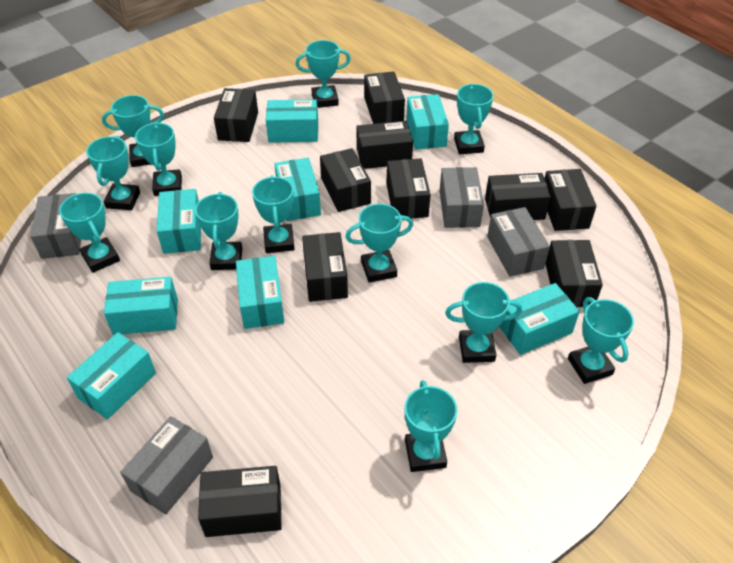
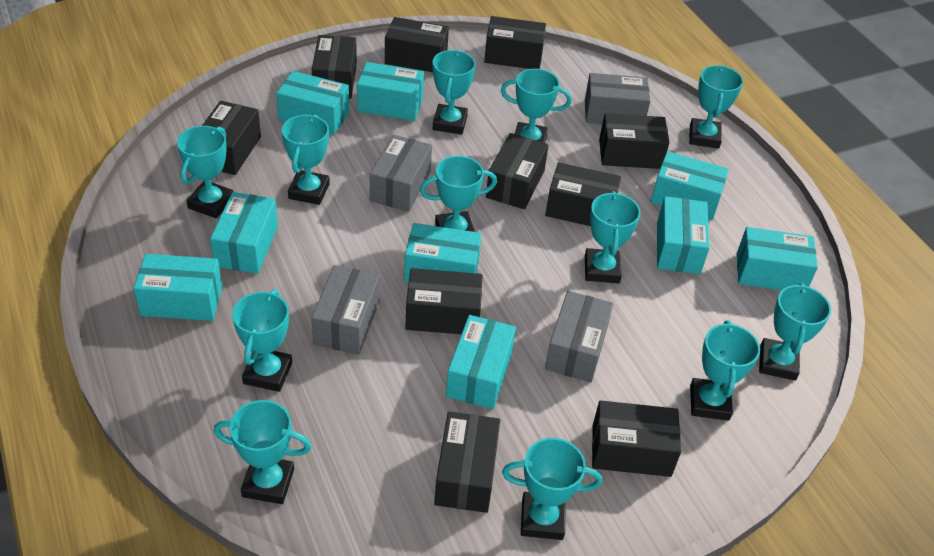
turquoise box: 8 -> 9

